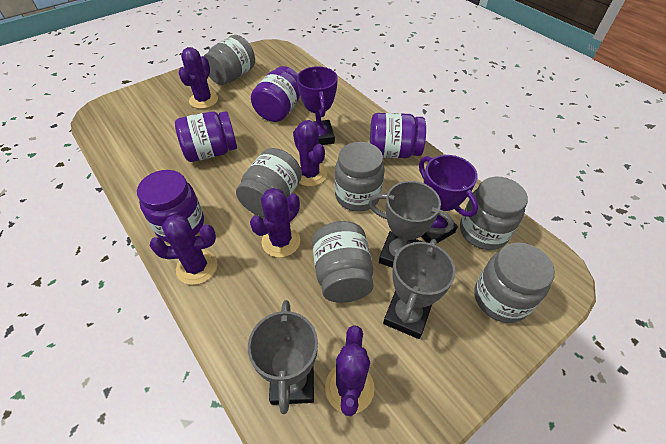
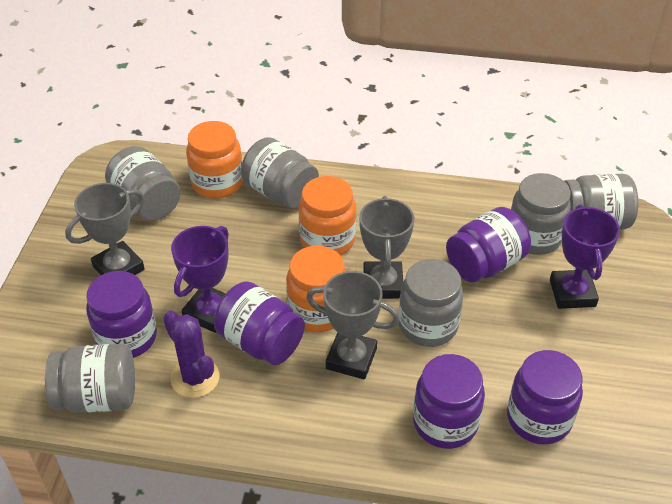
orange jar: 0 -> 3
purple cactus: 5 -> 1
purple jar: 4 -> 5

